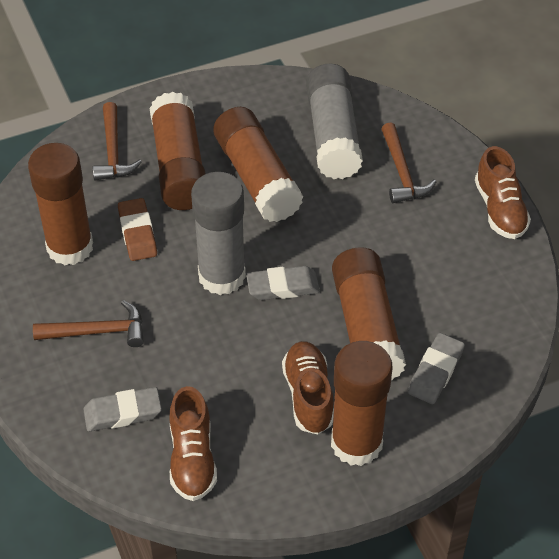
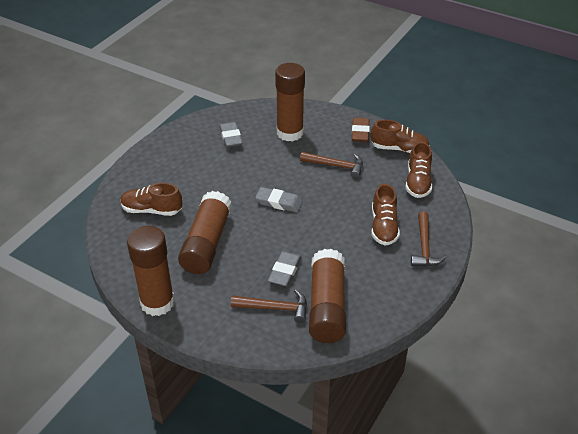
brown glue stick: 5 -> 4
brown shoe: 3 -> 4
grey glue stick: 2 -> 0

